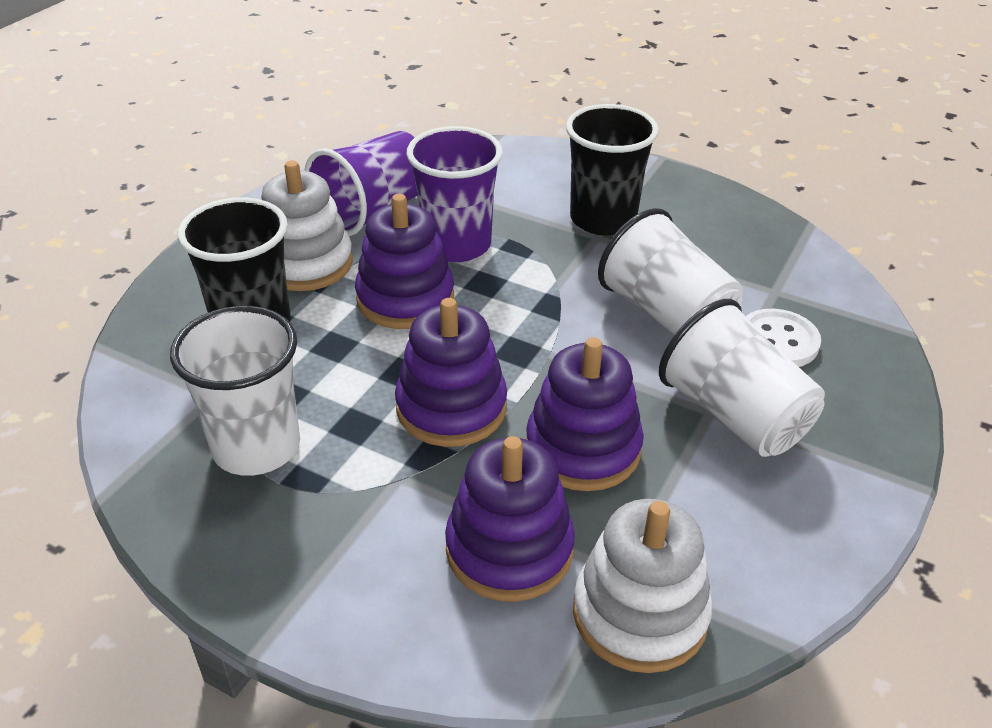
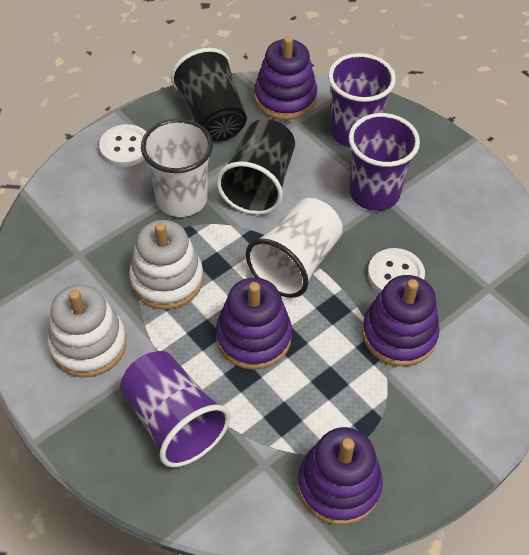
purple cup: 2 -> 3
white button: 1 -> 2
white cup: 3 -> 2

